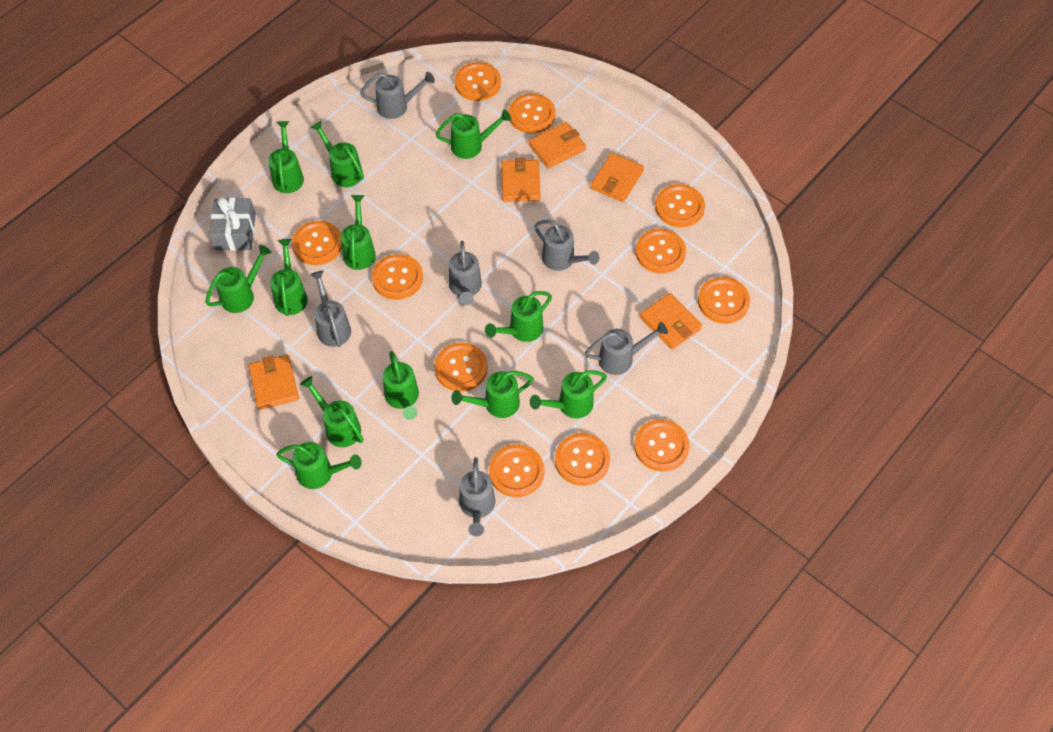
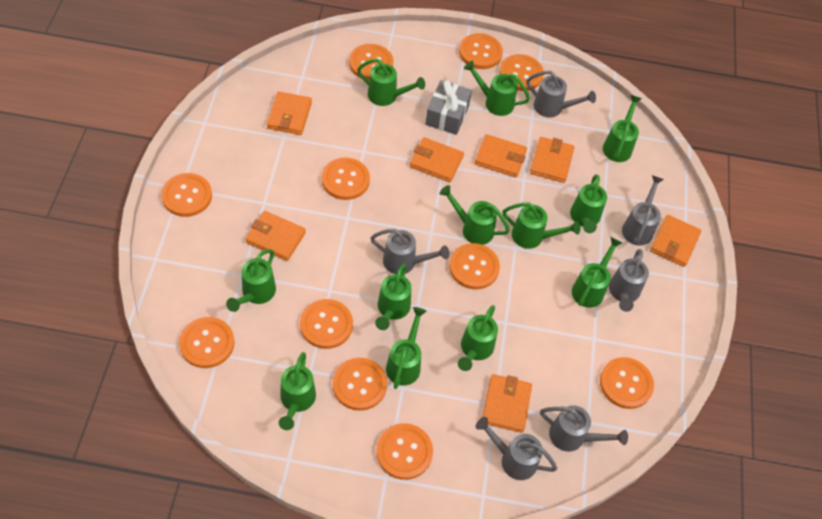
orange wallet: 5 -> 7

